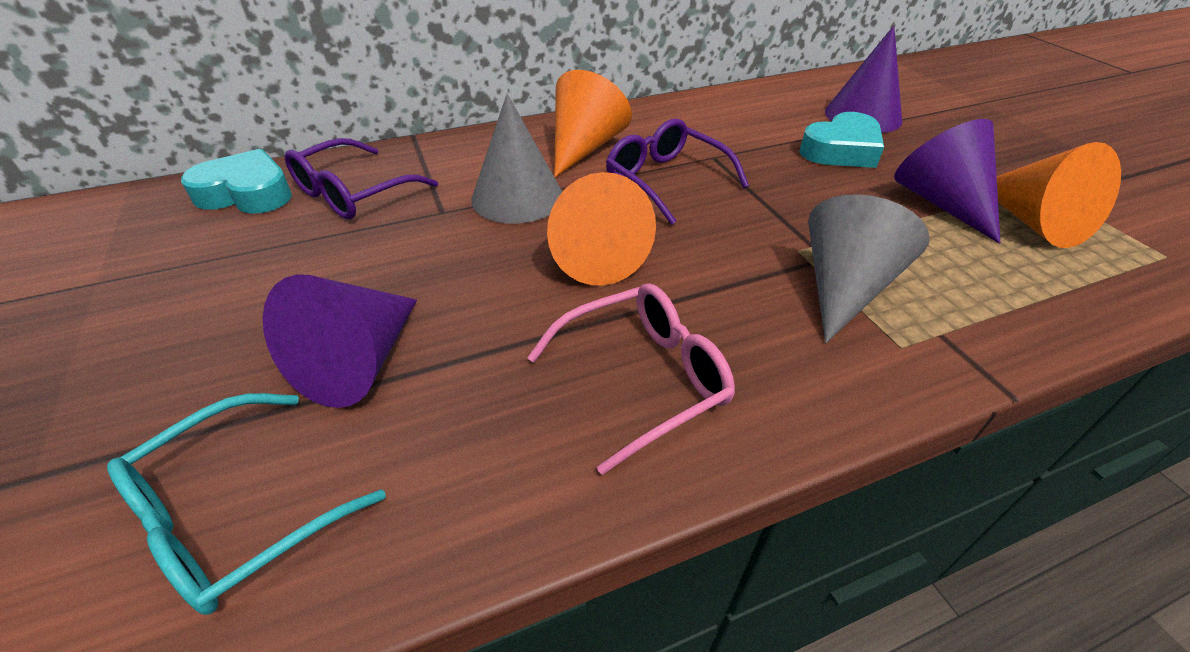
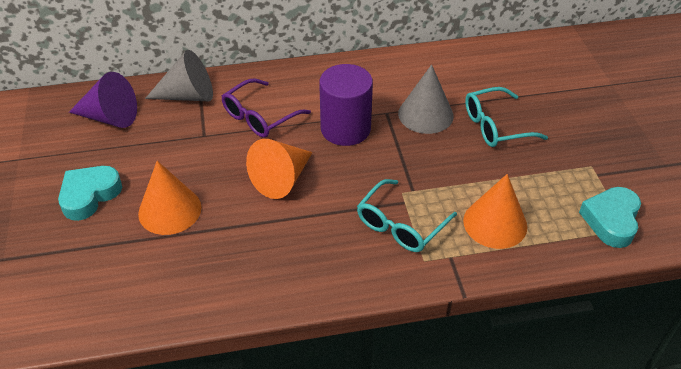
pink glasses: 1 -> 0
purple cone: 3 -> 1
purple cylinder: 0 -> 1
purple glasses: 2 -> 1
turquoise glasses: 1 -> 2

